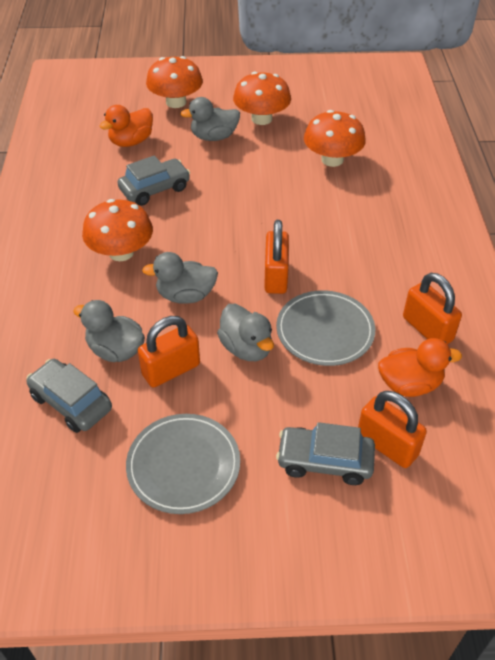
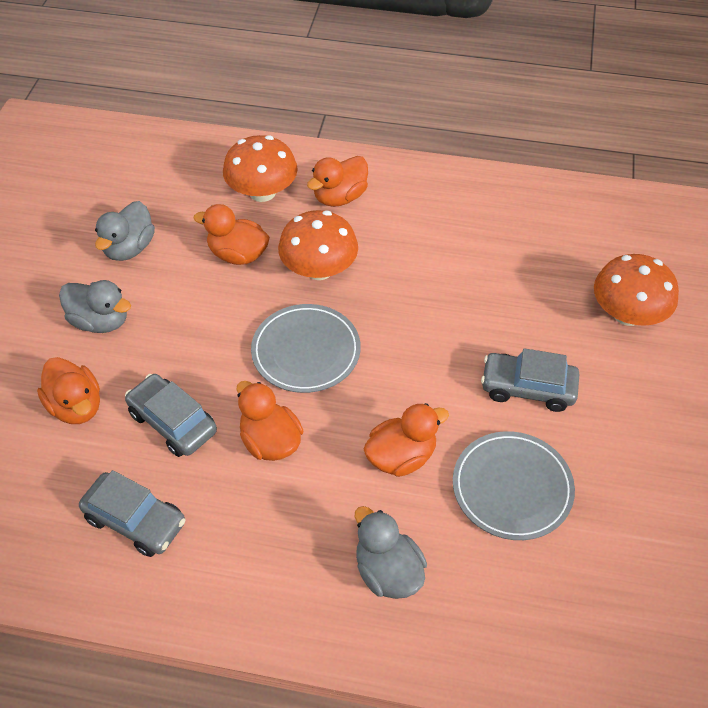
grey duck: 4 -> 3
orange duck: 2 -> 5
orange mushroom: 4 -> 3
orange padlock: 4 -> 0

